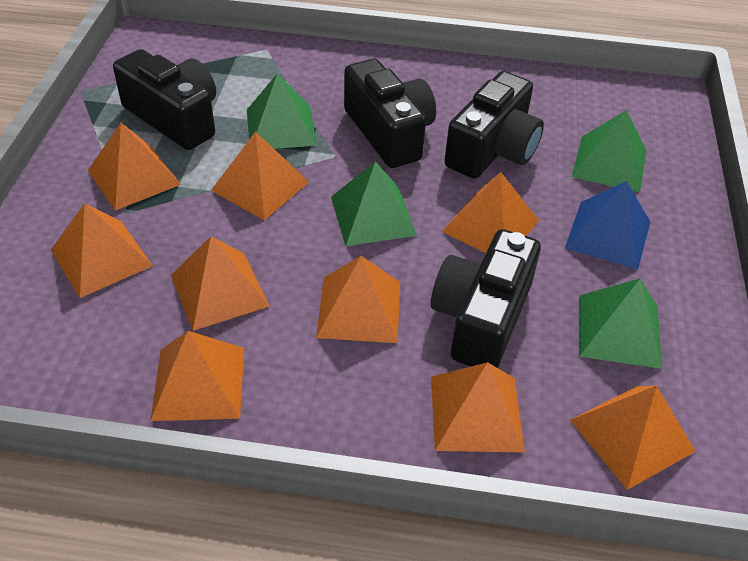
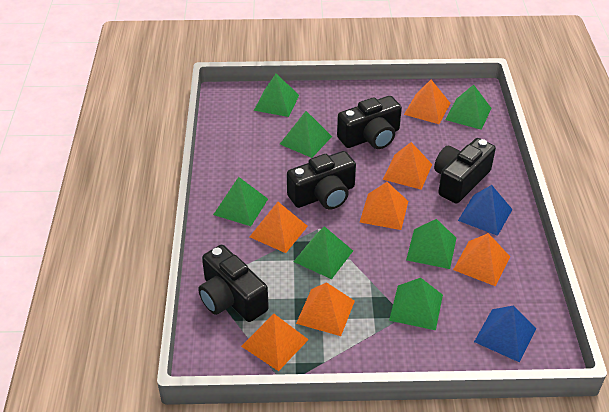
blue pyramid: 1 -> 2
green pyramid: 4 -> 7
orange pyramid: 9 -> 7

